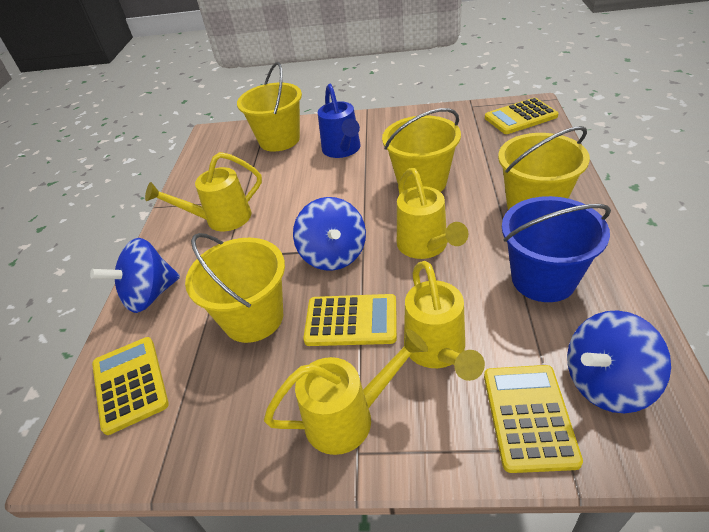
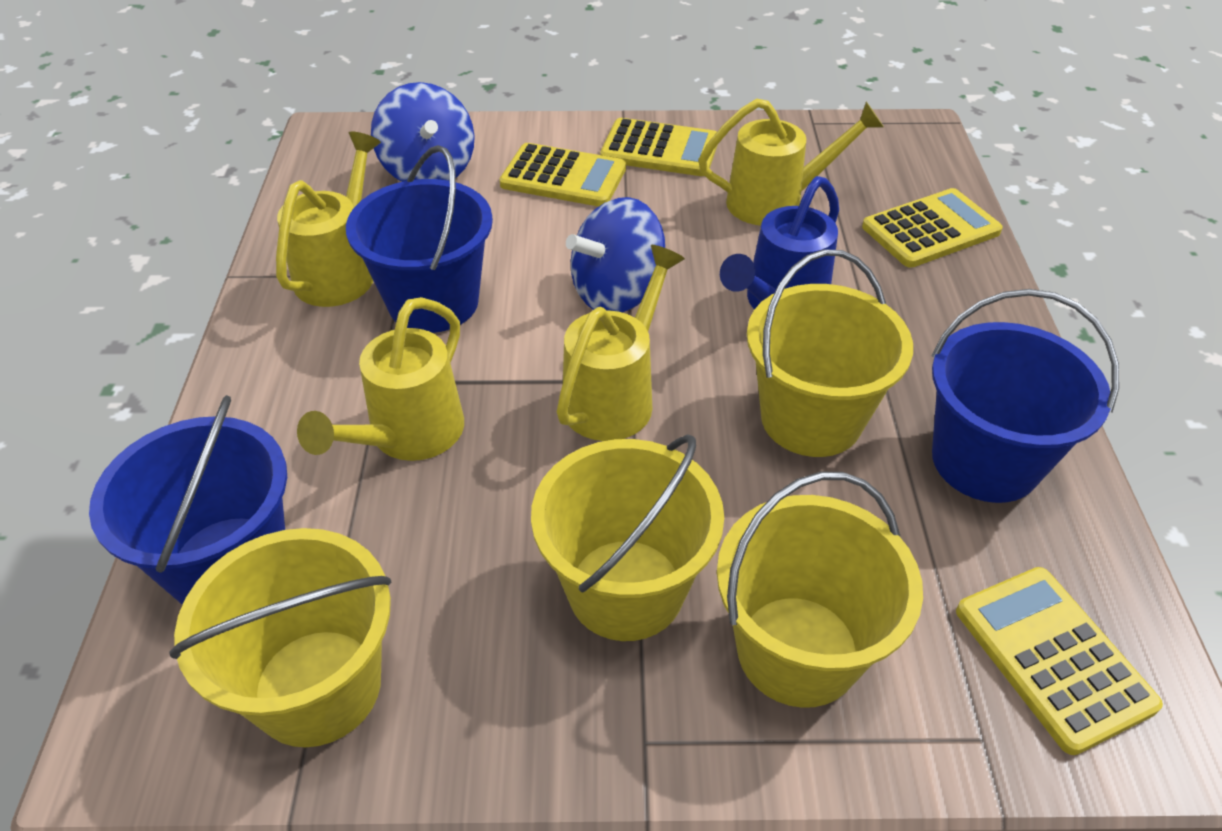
blue bucket: 1 -> 3
blue spinning top: 3 -> 2

